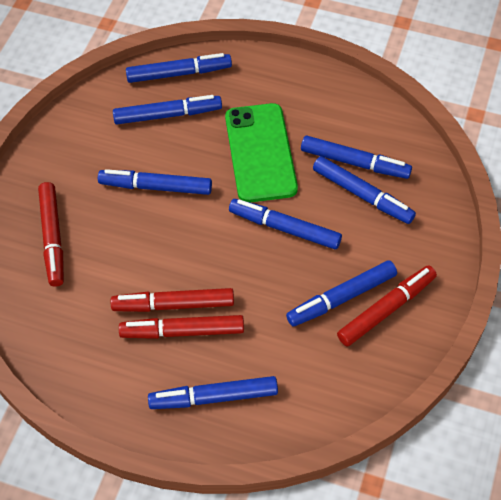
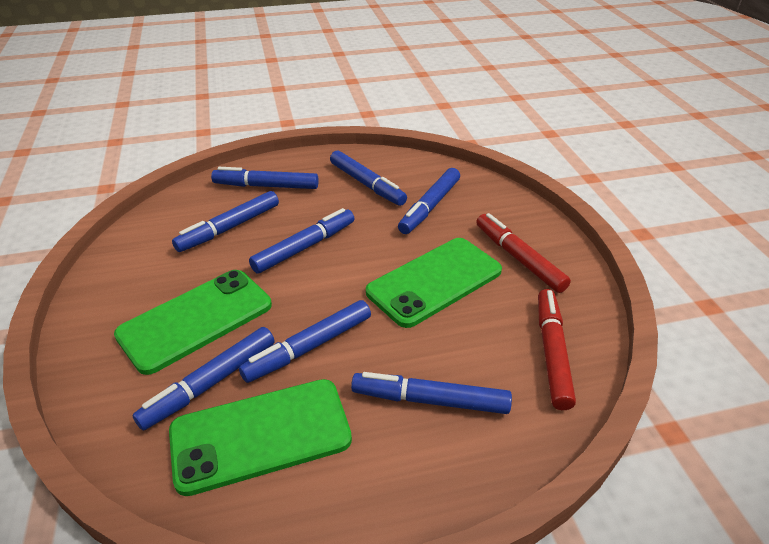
green phone: 1 -> 3
red marker: 4 -> 2

